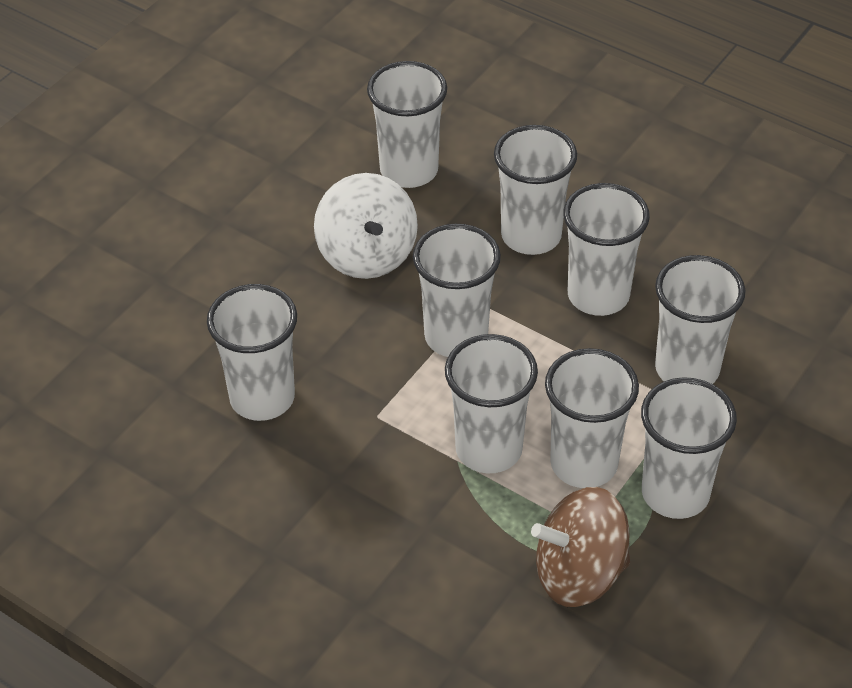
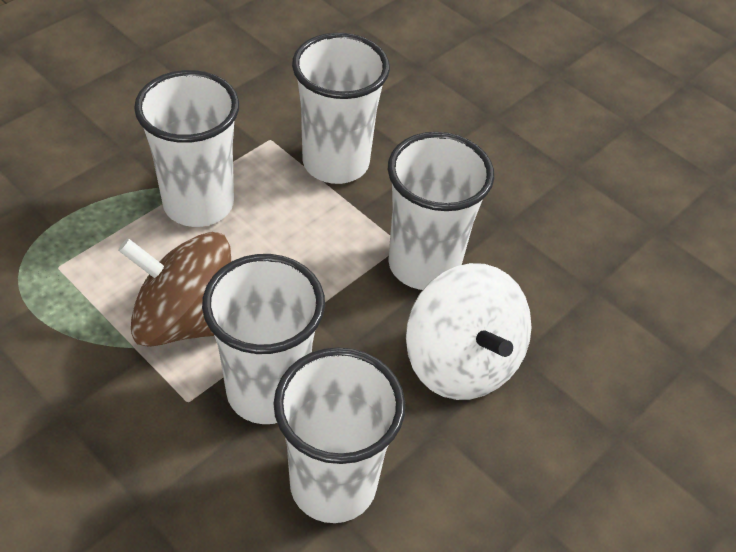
white cup: 9 -> 5

